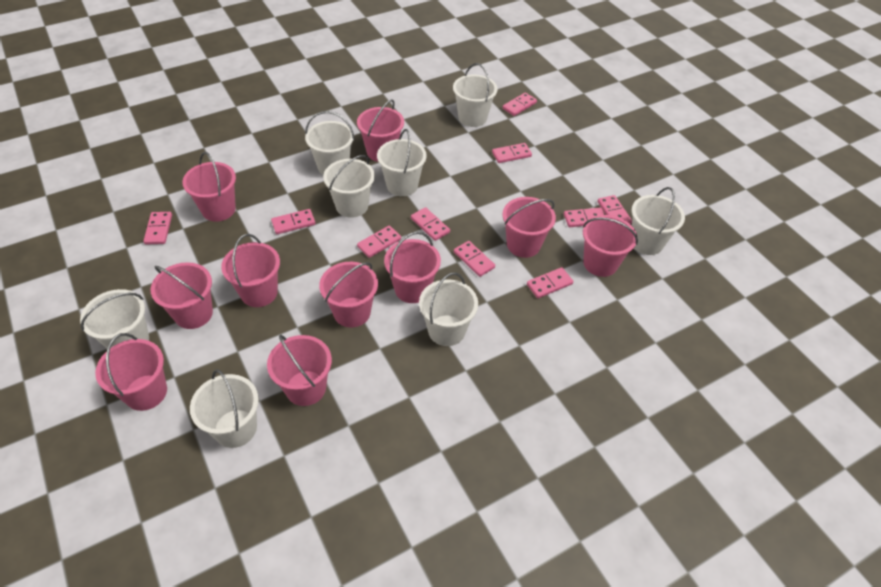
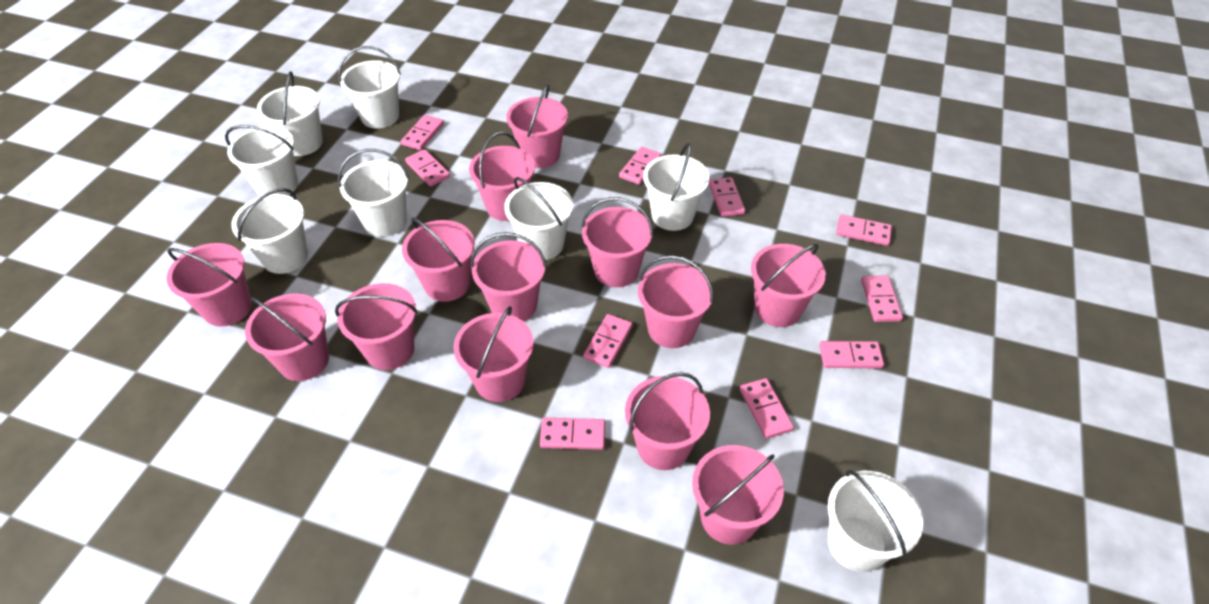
pink bucket: 10 -> 13

